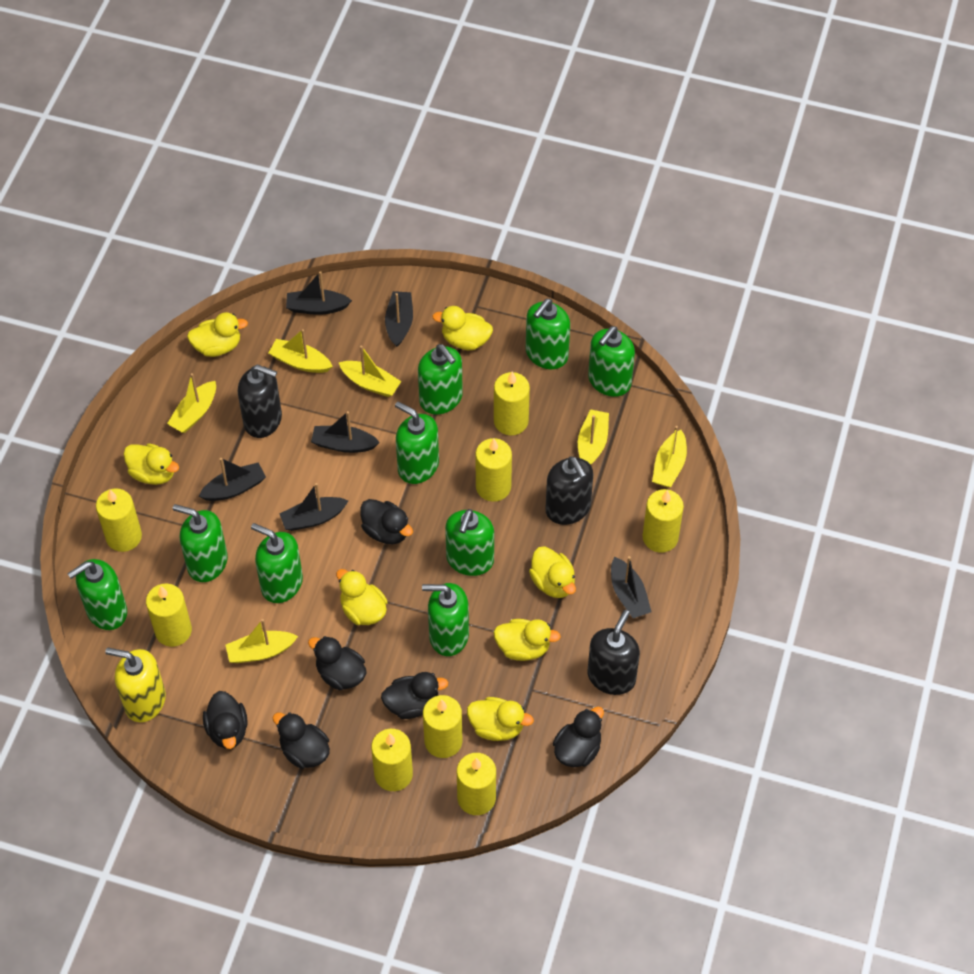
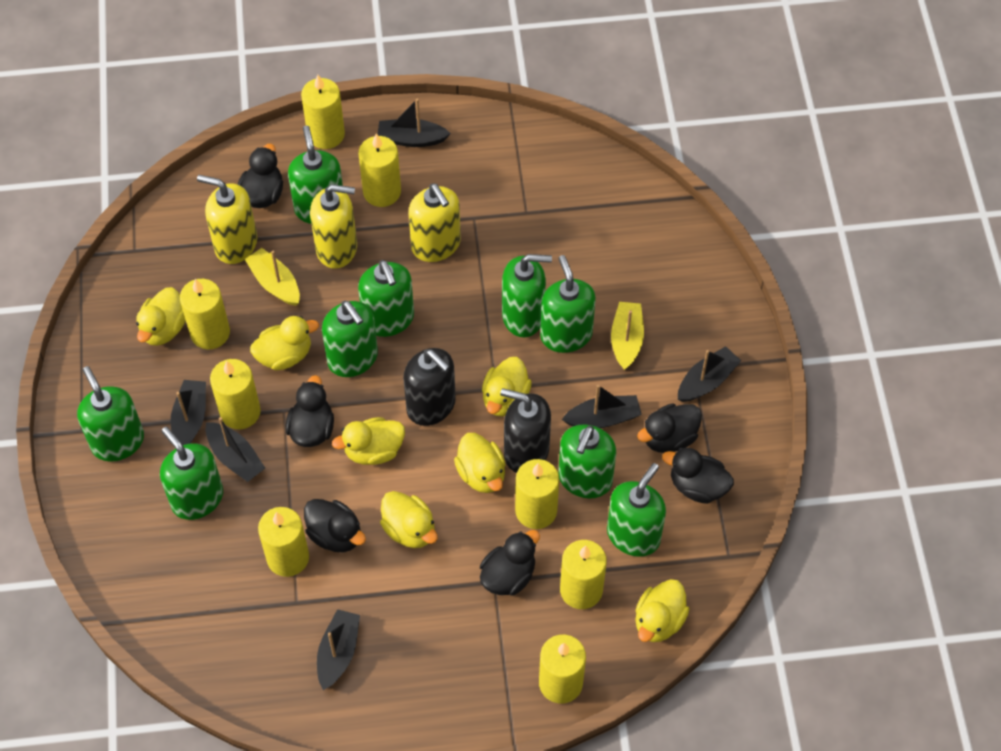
black soap dispenser: 3 -> 2
yellow boat: 6 -> 2
yellow soap dispenser: 1 -> 3

